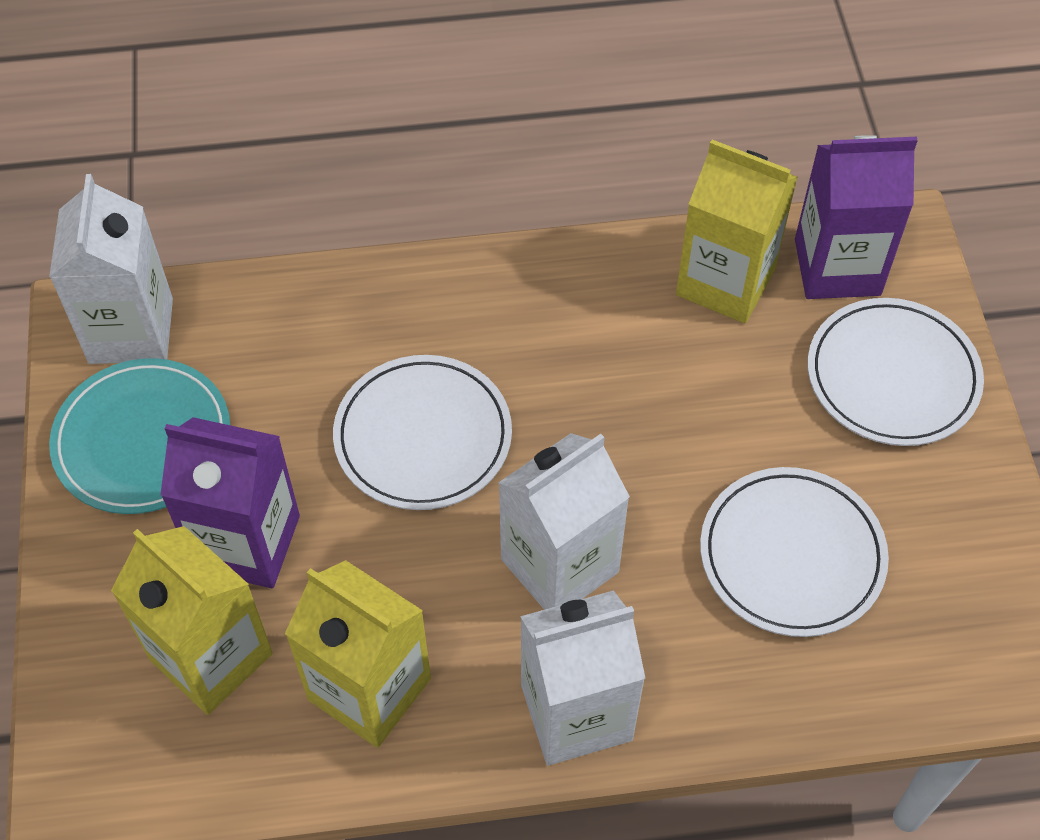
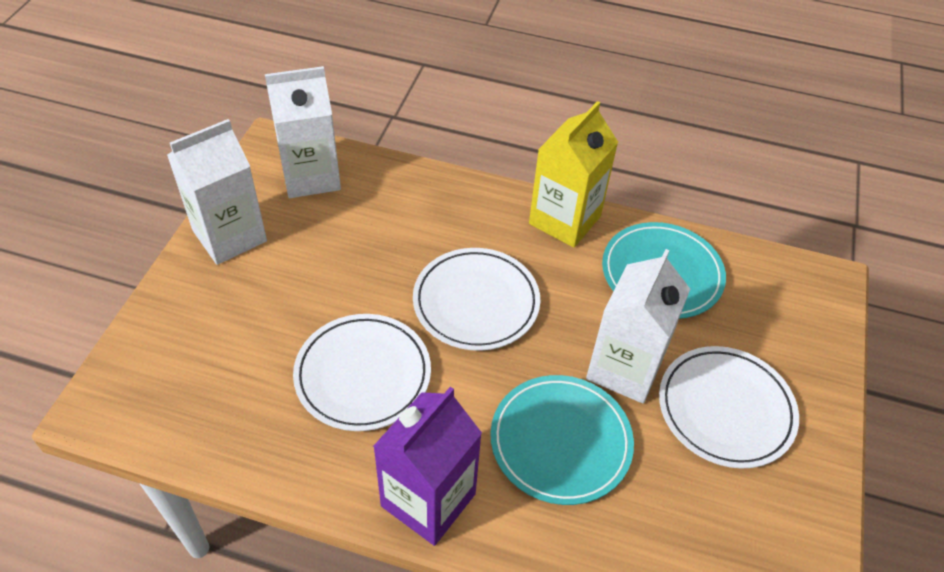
purple carton: 2 -> 1
turquoise plate: 1 -> 2
yellow carton: 3 -> 1

